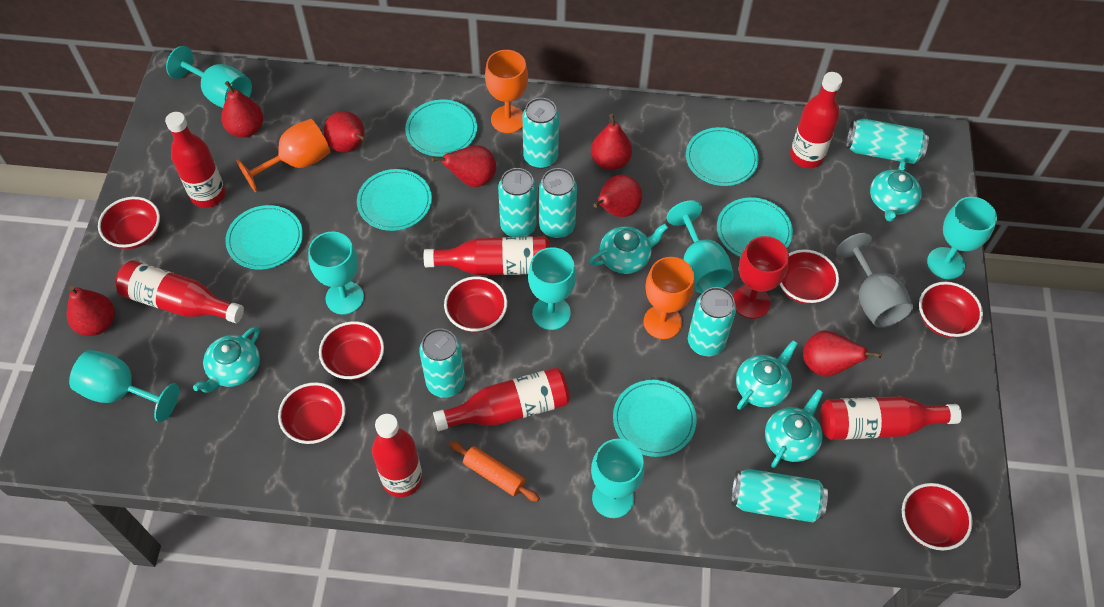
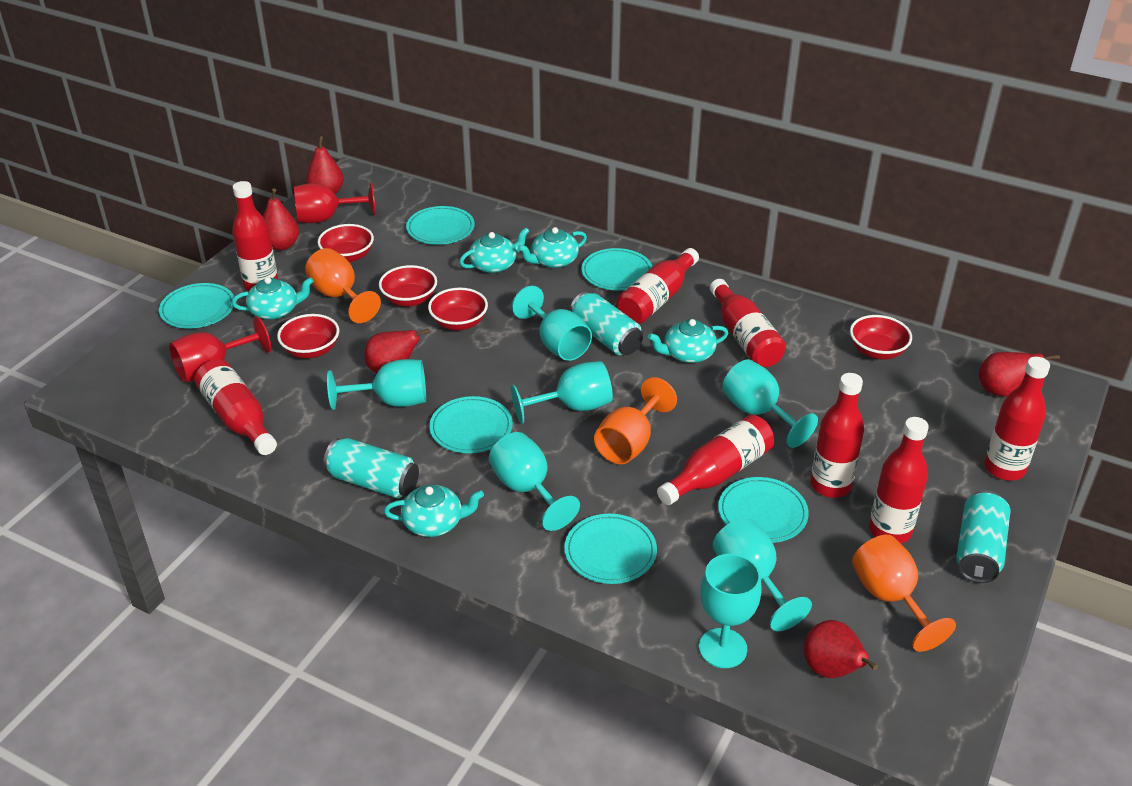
grey goblet: 1 -> 0
orange rolling pin: 1 -> 0
red bottle: 7 -> 8
red bowl: 7 -> 5
red goblet: 1 -> 2
red pear: 7 -> 5
turquoise can: 7 -> 3

